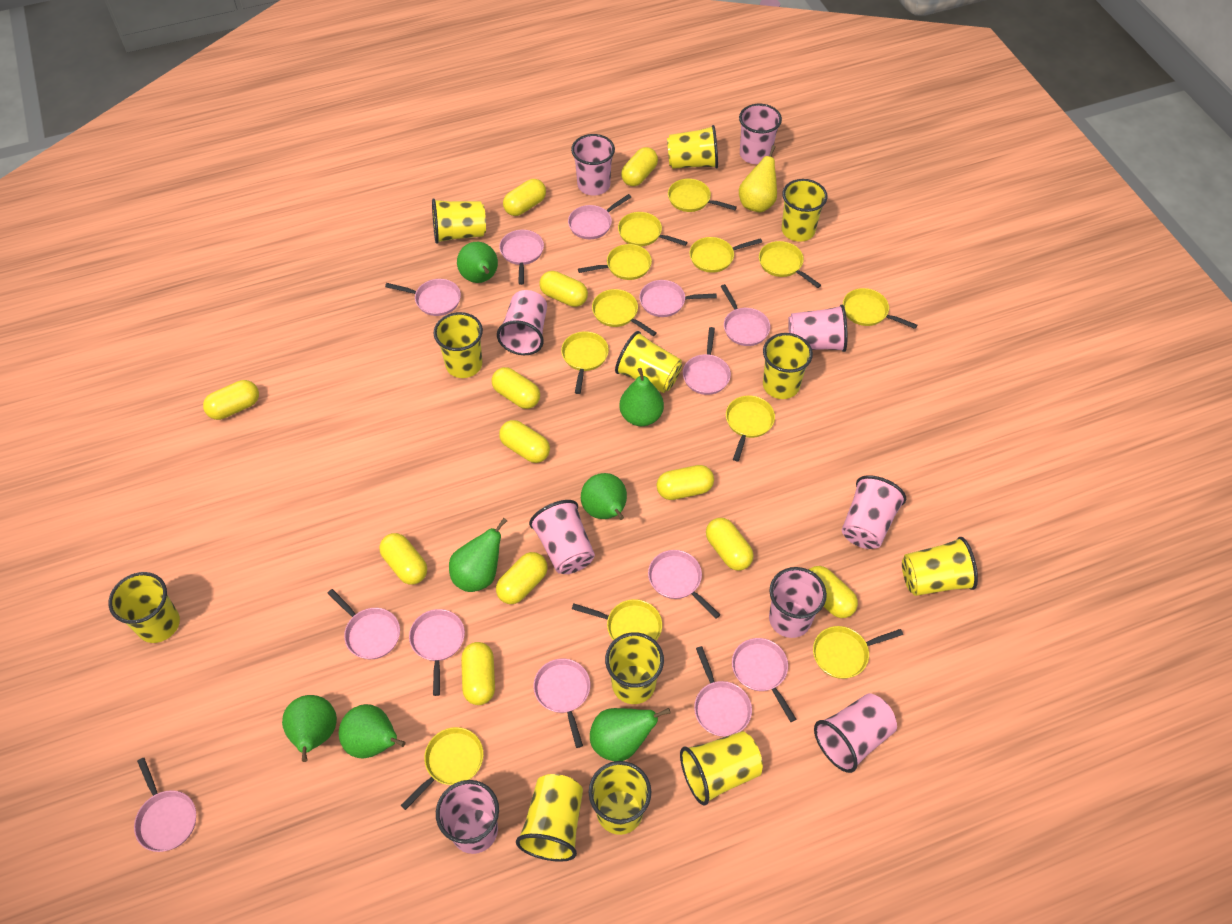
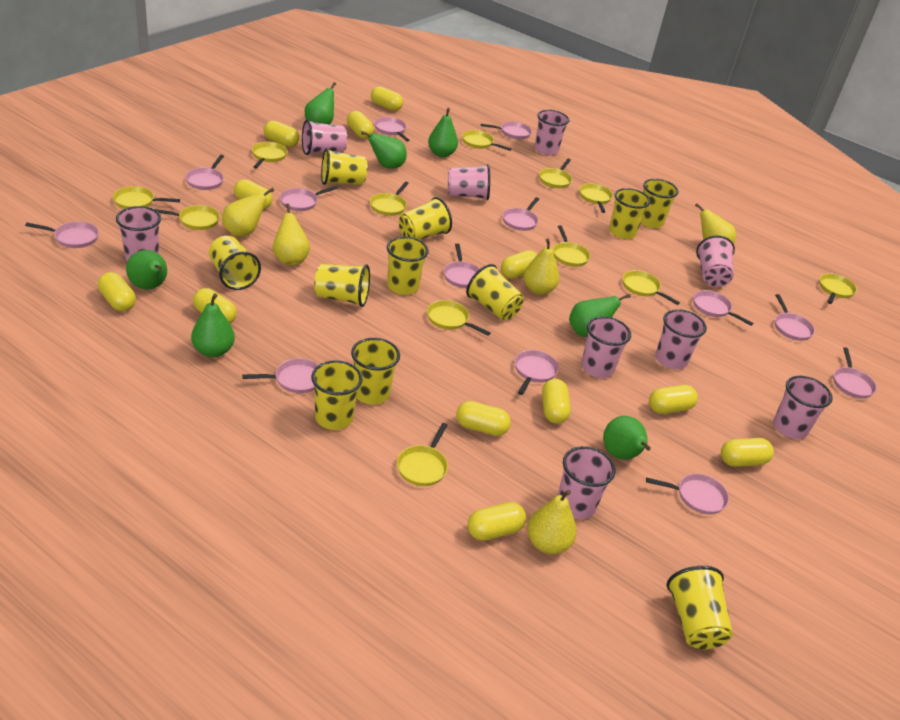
yellow cup: 12 -> 11
yellow pear: 1 -> 5

